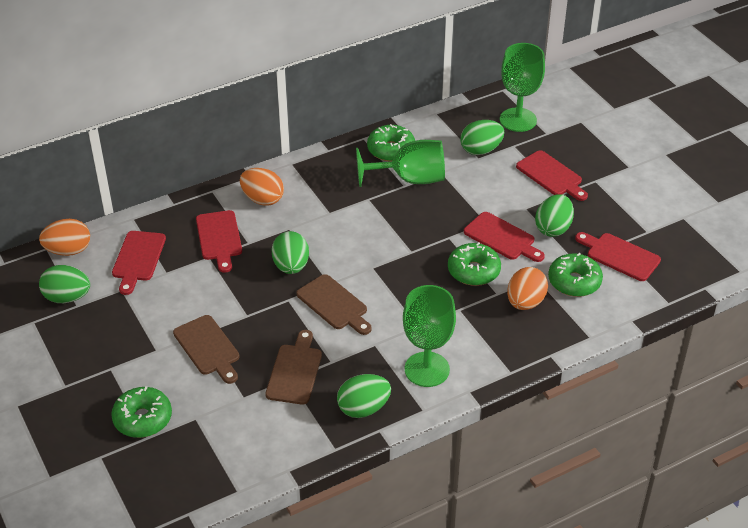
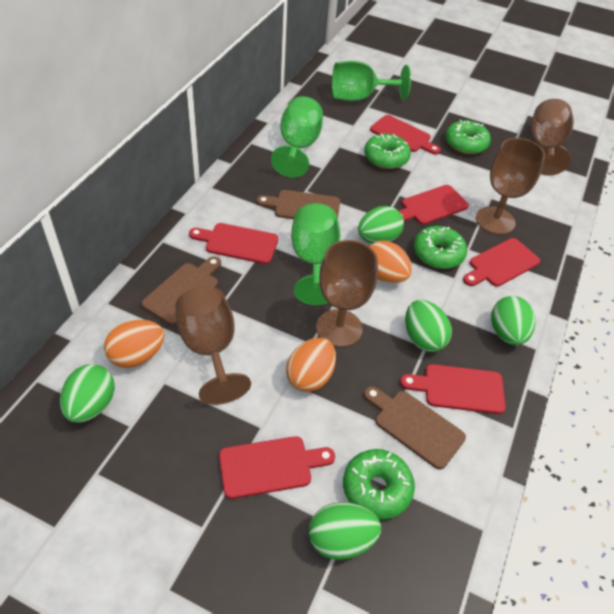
brown goblet: 0 -> 4
red cutting board: 5 -> 6

